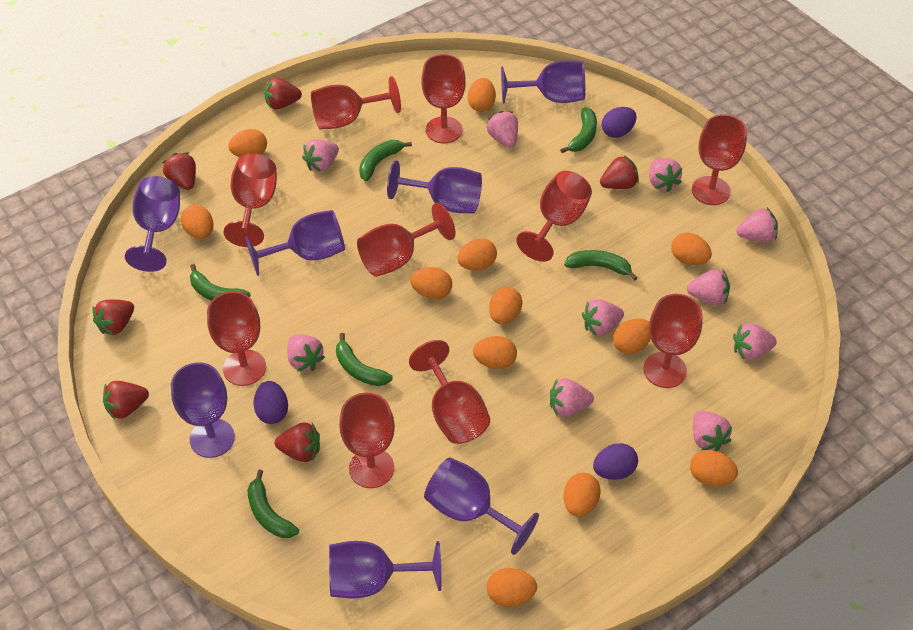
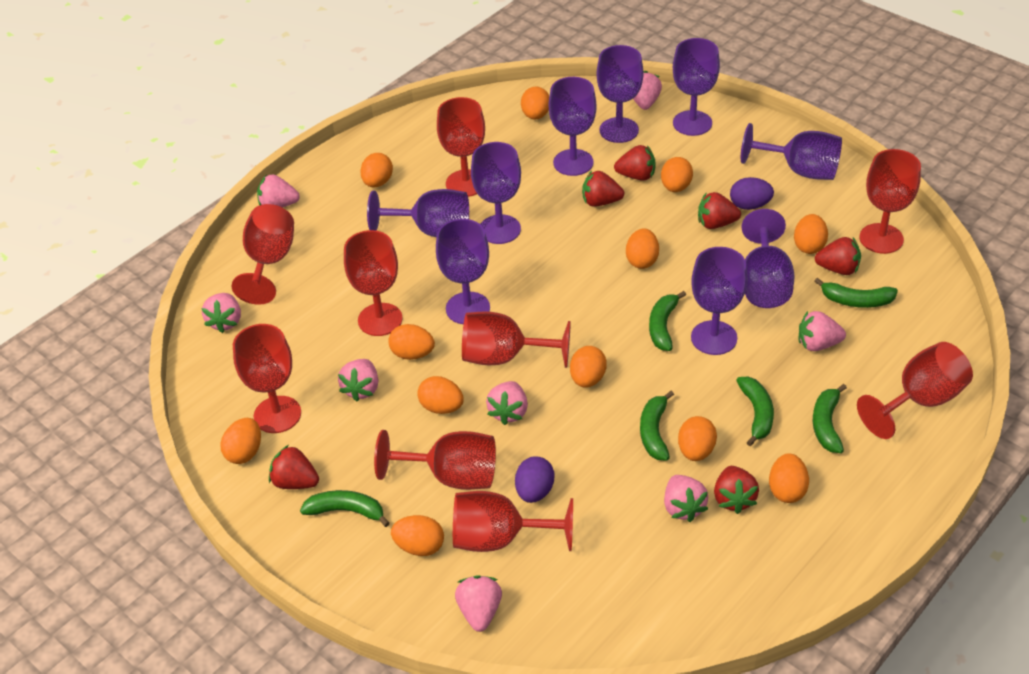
pink strawberry: 10 -> 8
purple egg: 3 -> 2
purple goblet: 7 -> 9
red goblet: 10 -> 9

